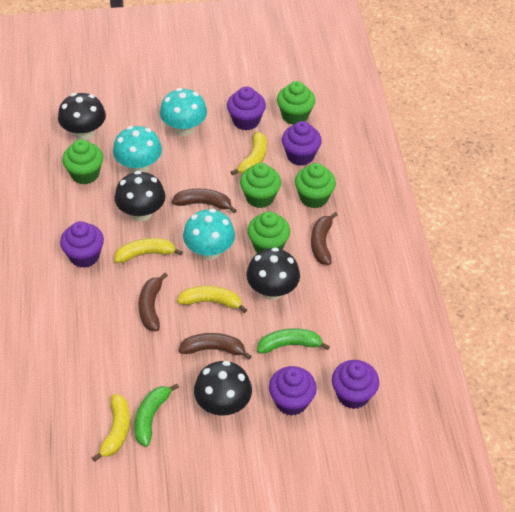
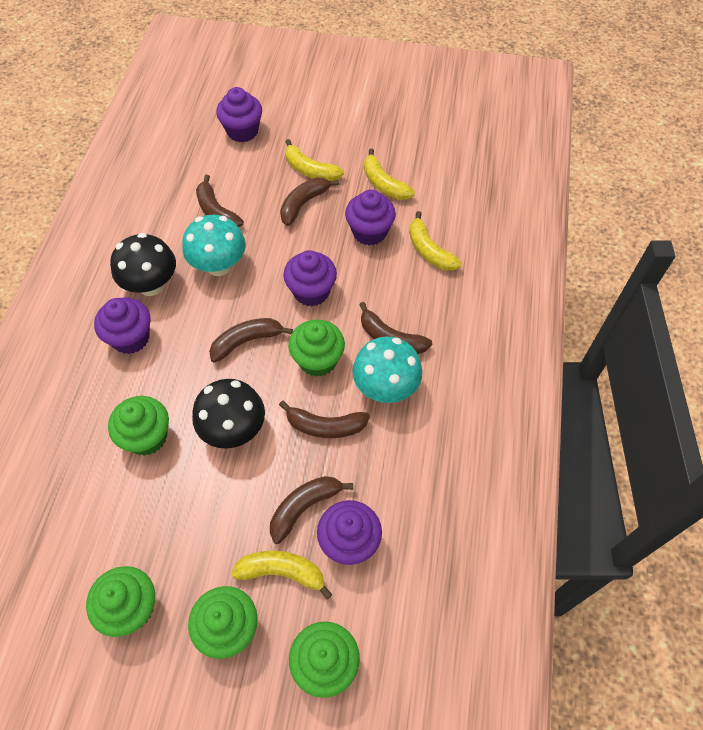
black mushroom: 4 -> 2
brown banana: 4 -> 6
green banana: 2 -> 0
turquoise mushroom: 3 -> 2

